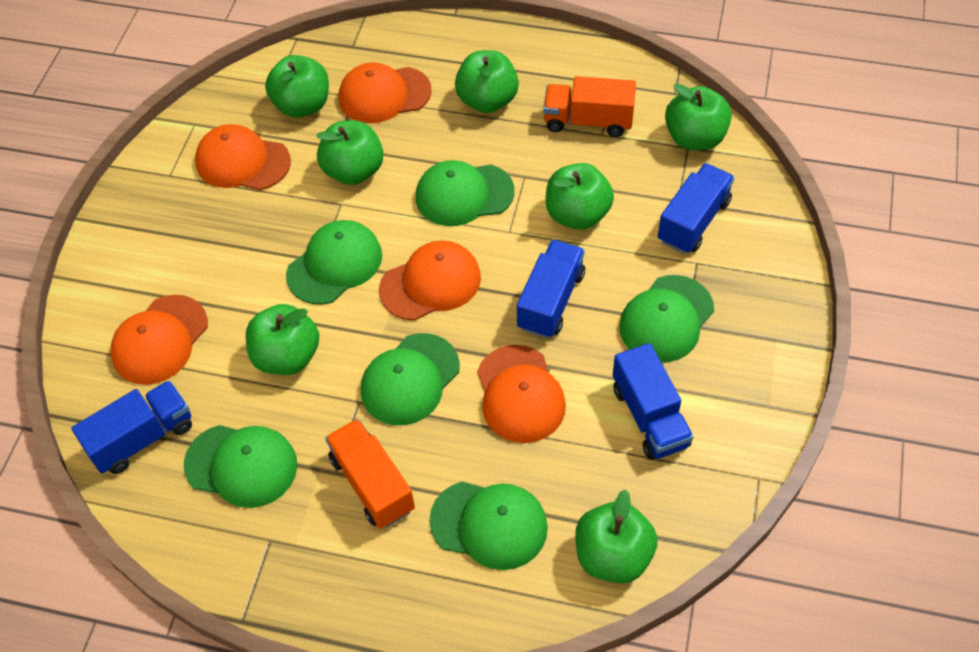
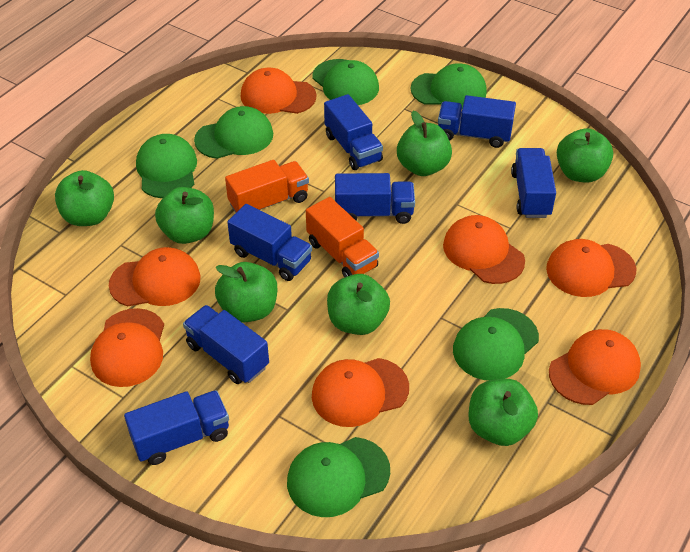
blue truck: 4 -> 7
orange cap: 5 -> 7

